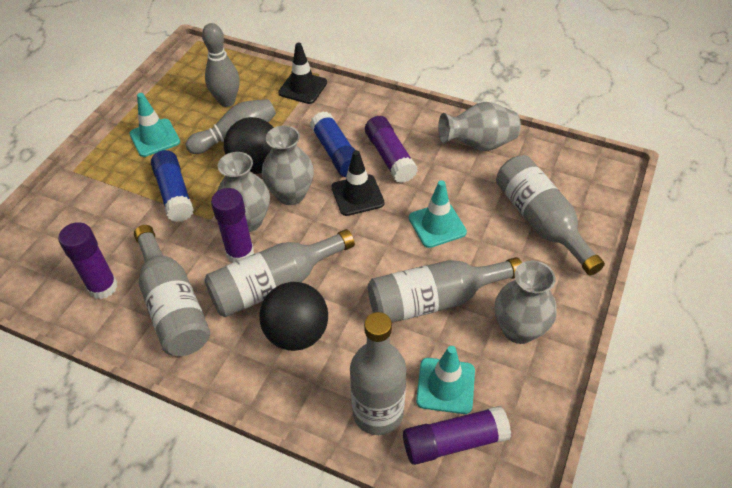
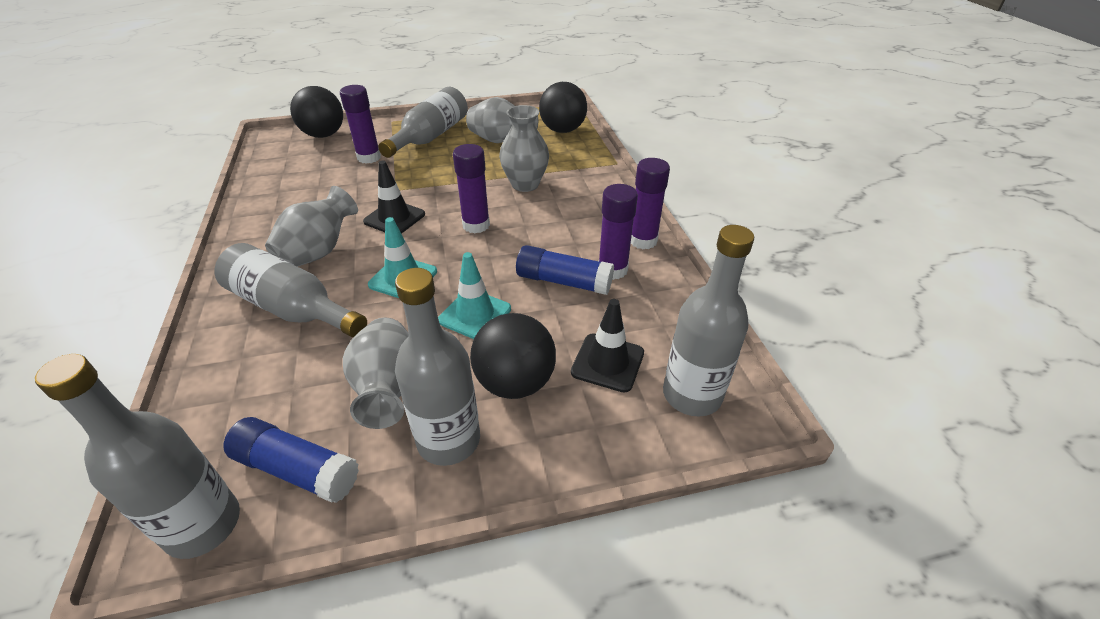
black ball: 2 -> 3
grey bowling pin: 2 -> 0
turquoise traffic cone: 3 -> 2

